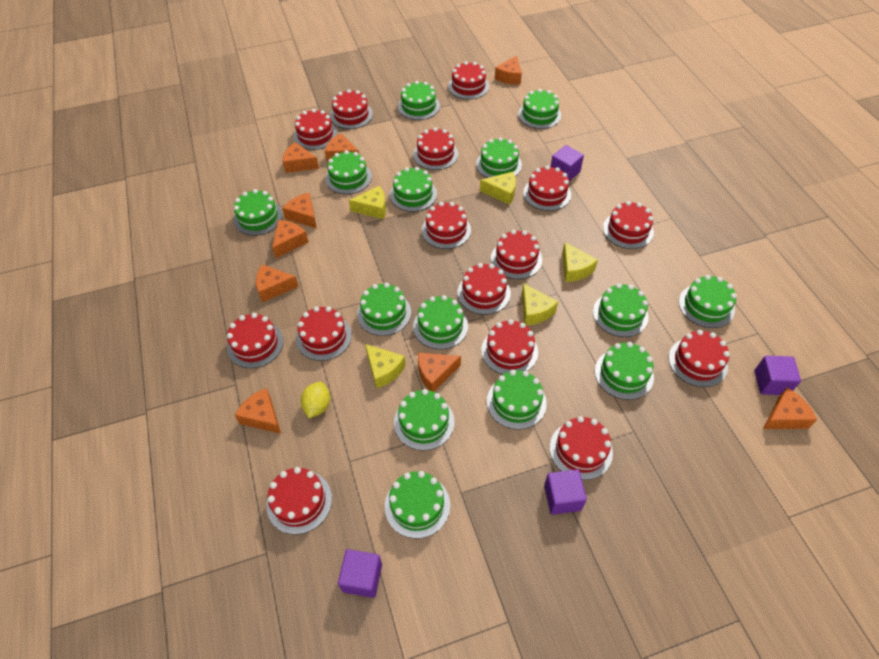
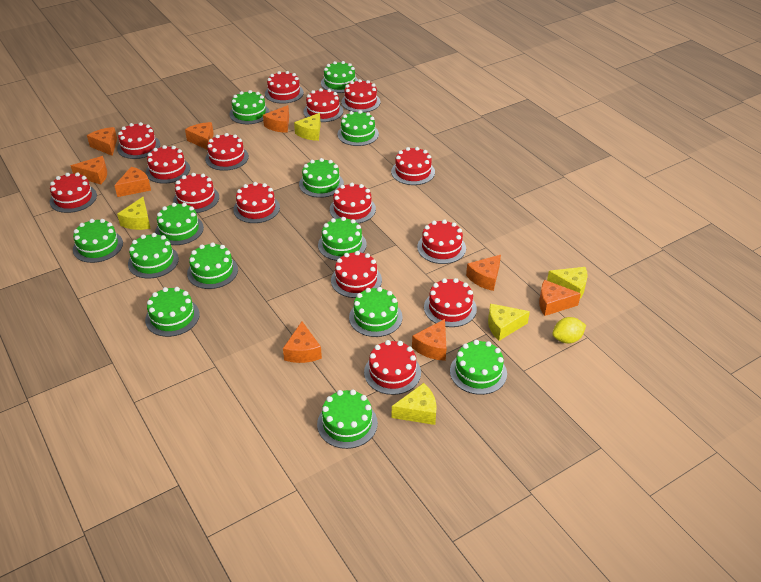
green cake: 14 -> 13
purple cube: 4 -> 0

